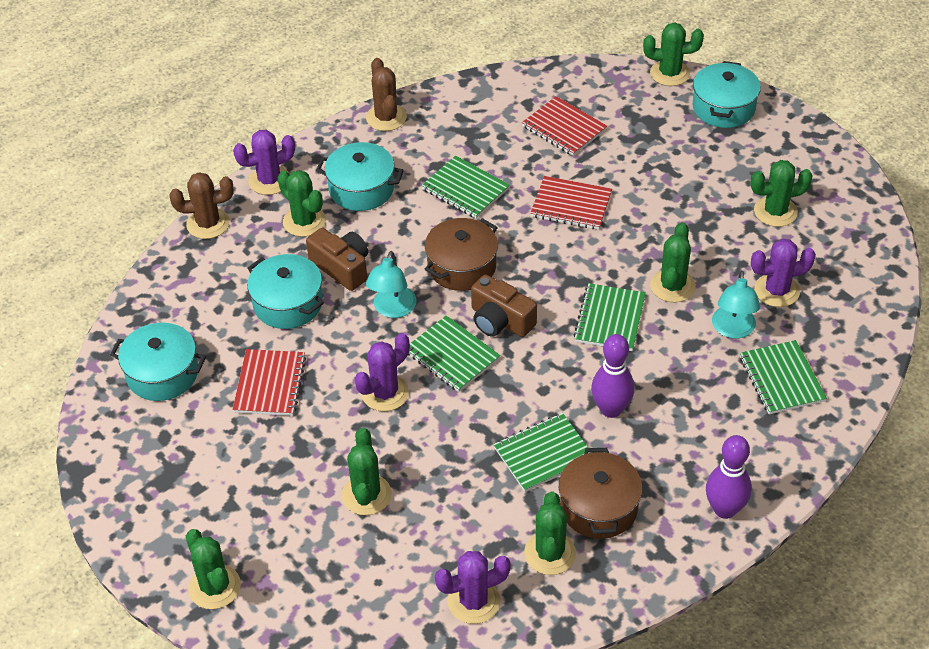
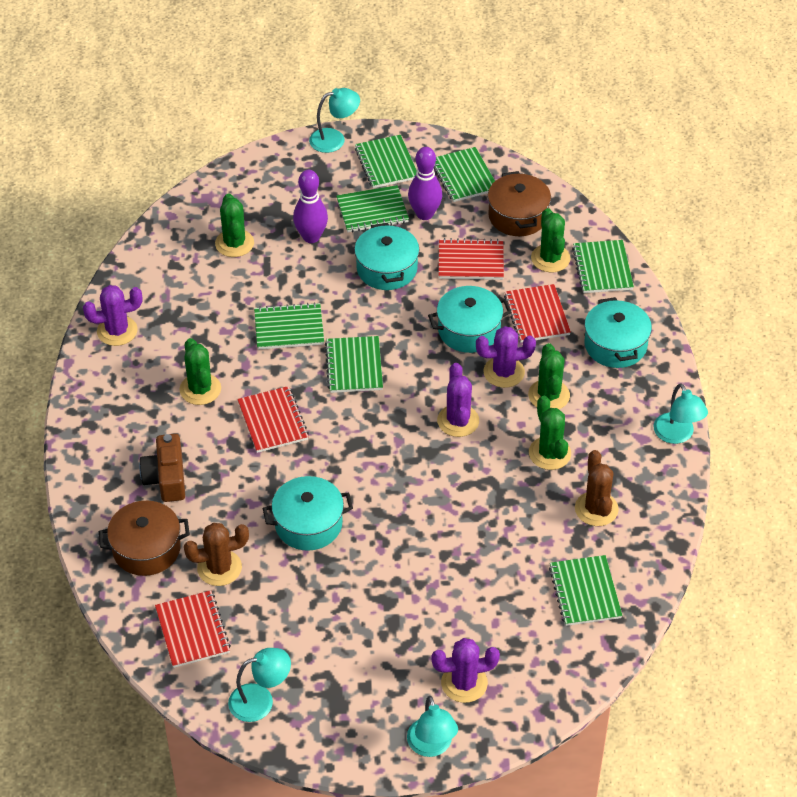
brown camera: 2 -> 1
green cactus: 7 -> 5
green notebook: 5 -> 7
red notebook: 3 -> 4
turquoise lamp: 2 -> 4

